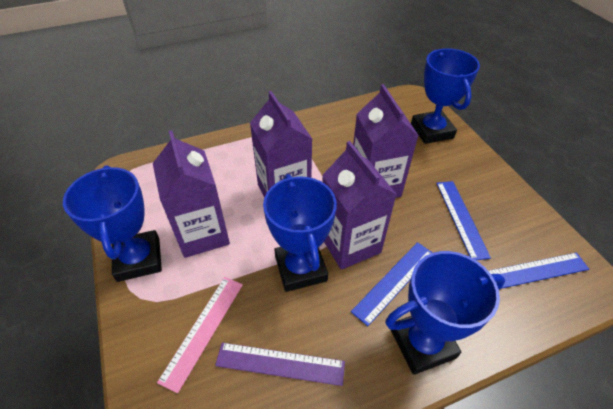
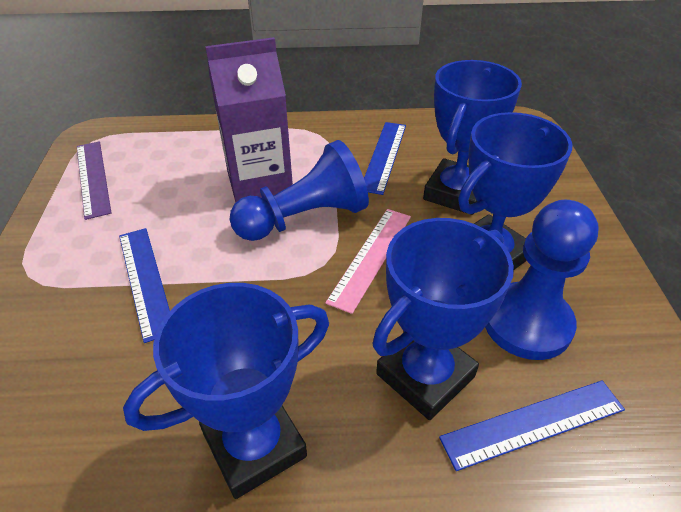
blue pawn: 0 -> 2
purple carton: 4 -> 1

